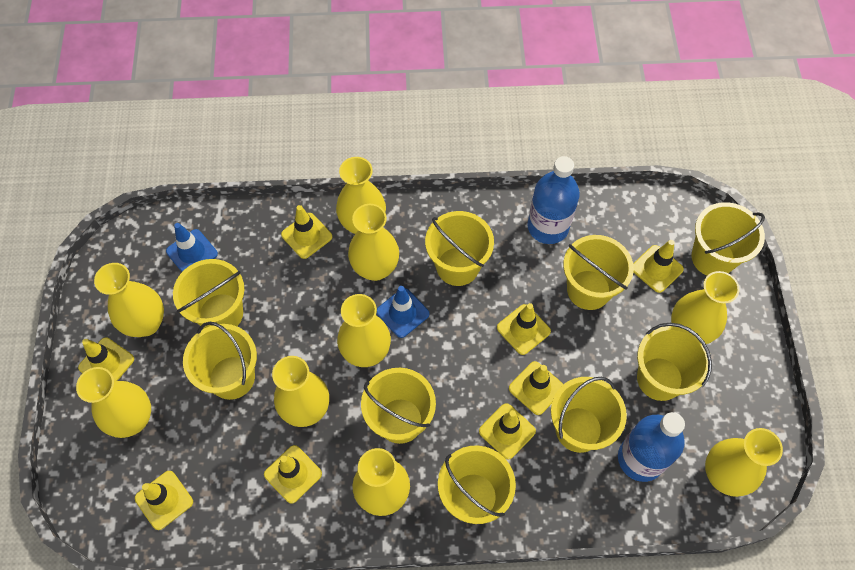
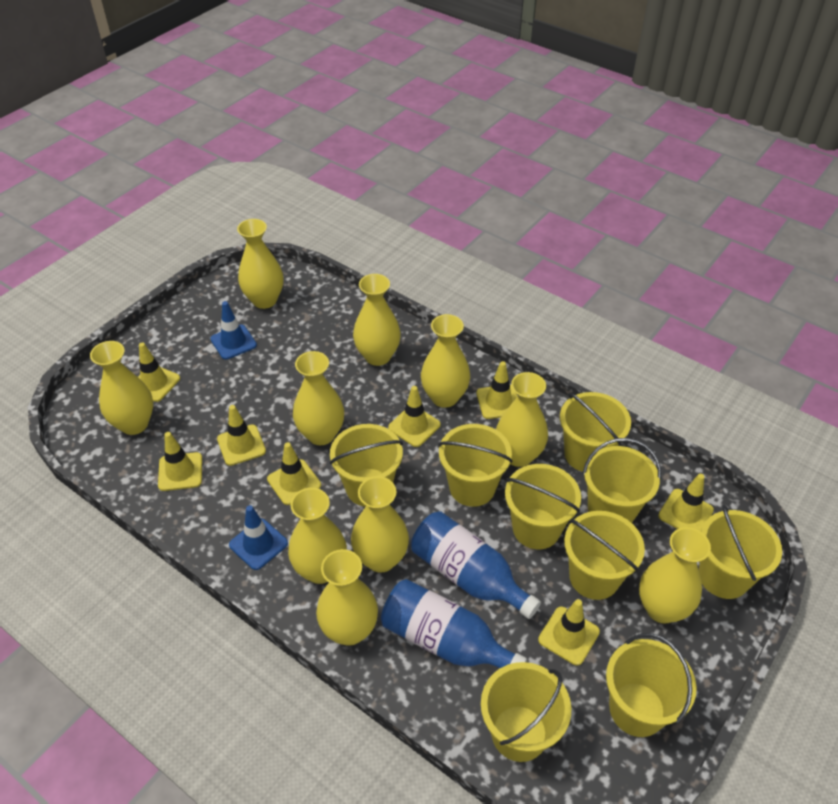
yellow vase: 9 -> 10

